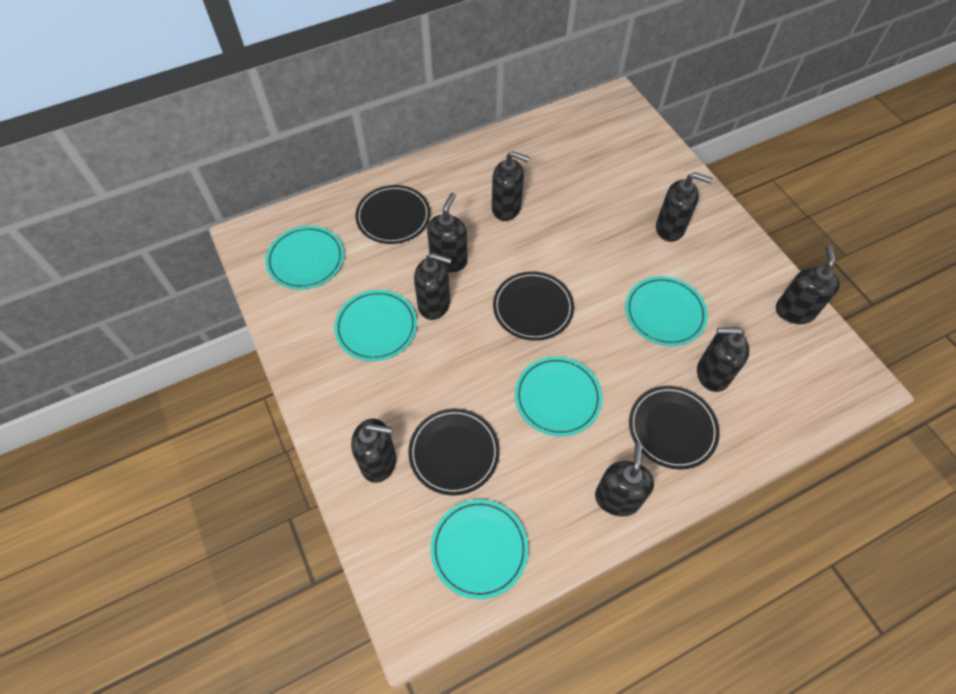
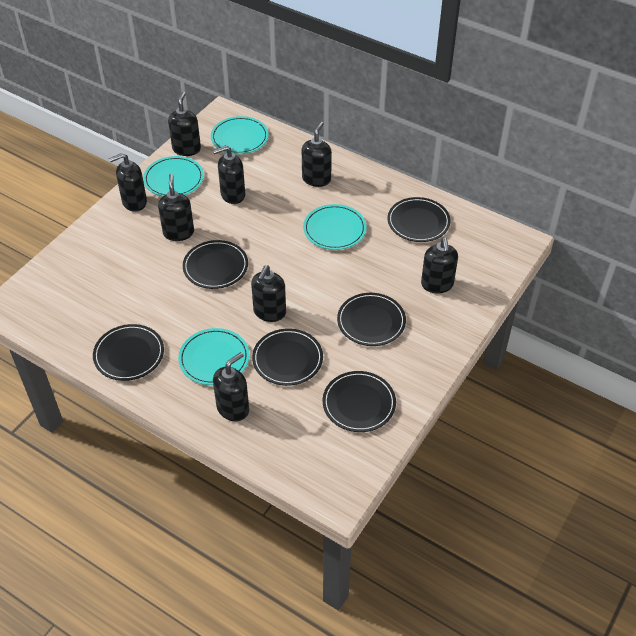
black plate: 4 -> 6
turquoise plate: 5 -> 4

